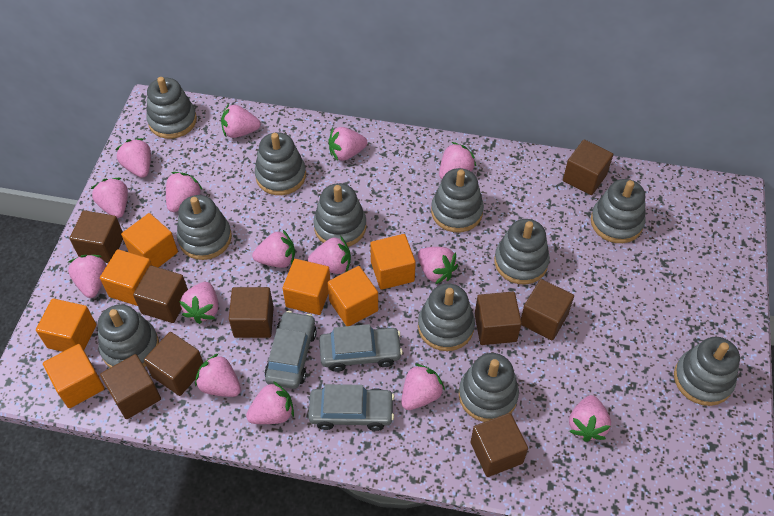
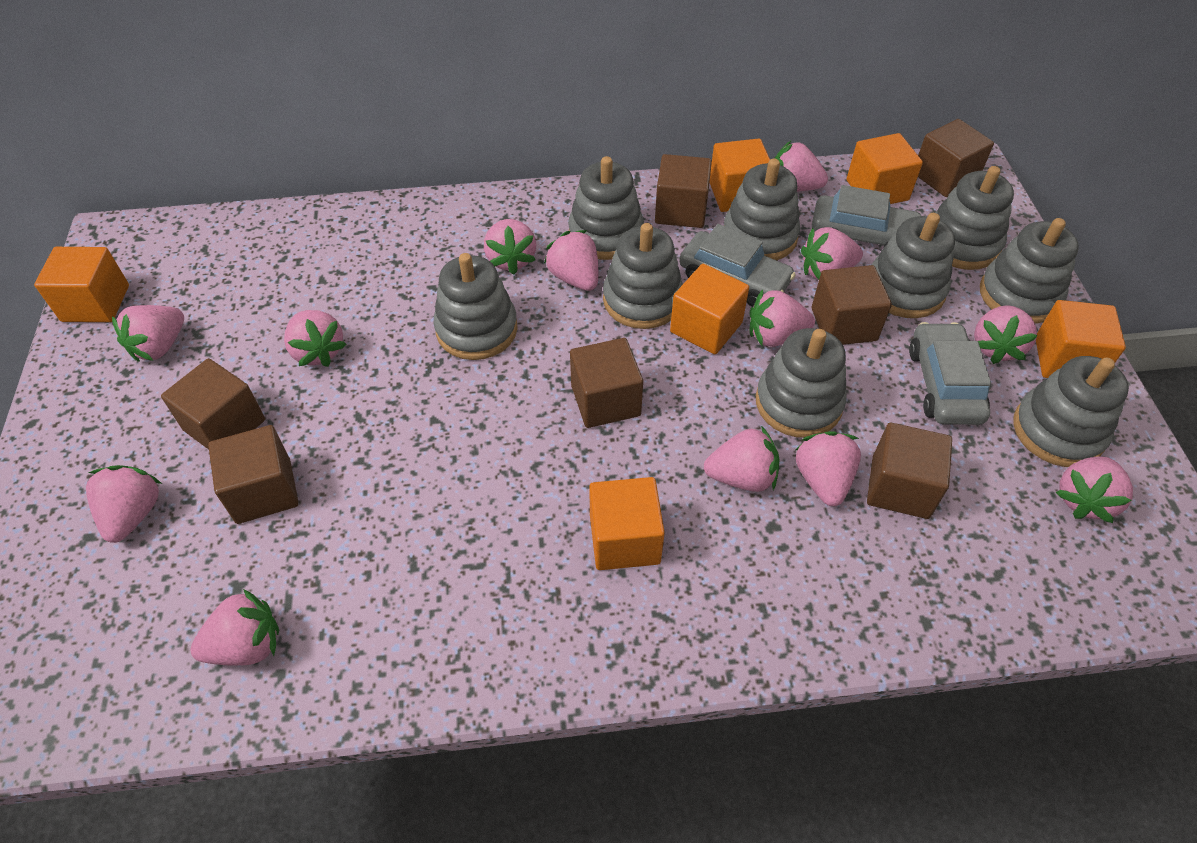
brown cube: 9 -> 7
grey stacking toy: 11 -> 9
orange cube: 7 -> 6
pink strawberry: 15 -> 13

